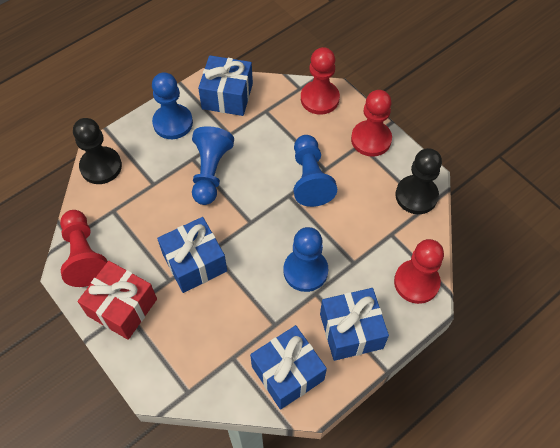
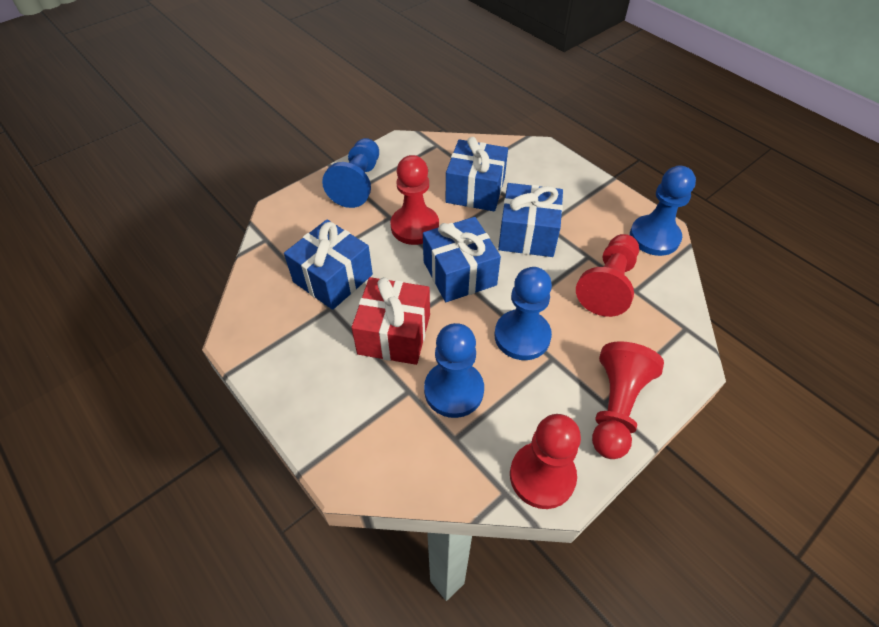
black pawn: 2 -> 0

